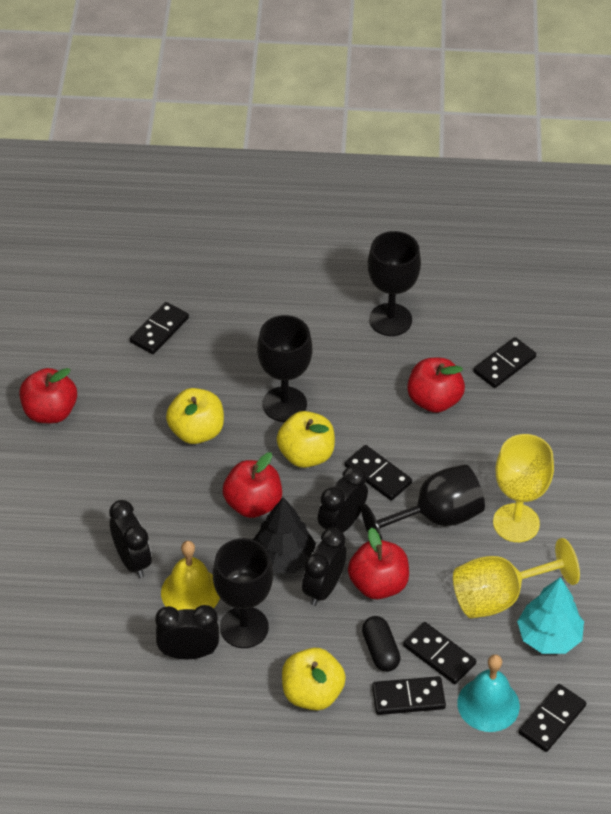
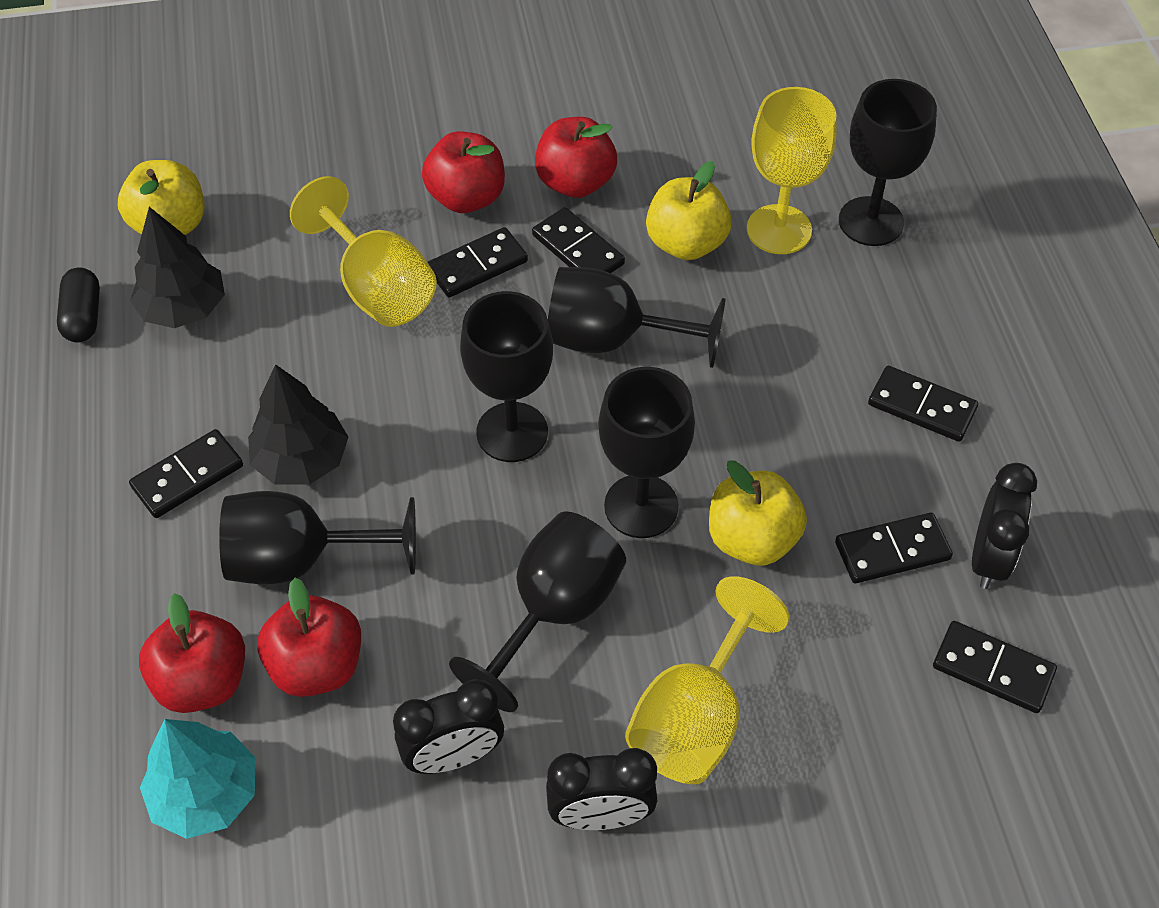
black clock: 4 -> 3
black goblet: 4 -> 6
black tree: 1 -> 2
turquoise bell: 1 -> 0
yellow bell: 1 -> 0
yellow goblet: 2 -> 3

